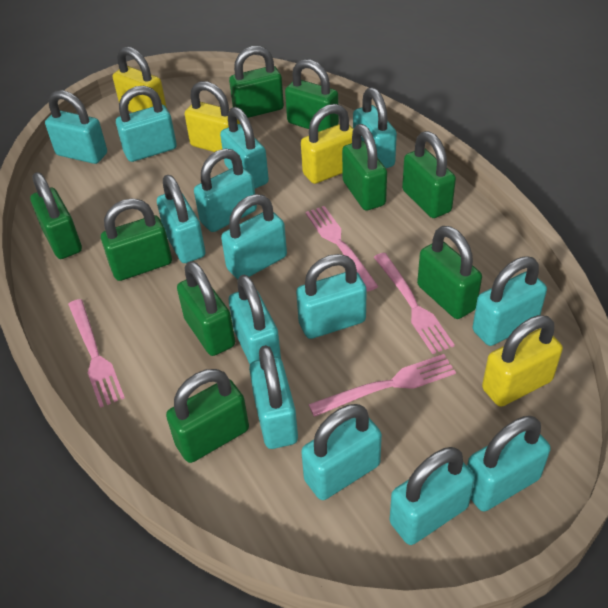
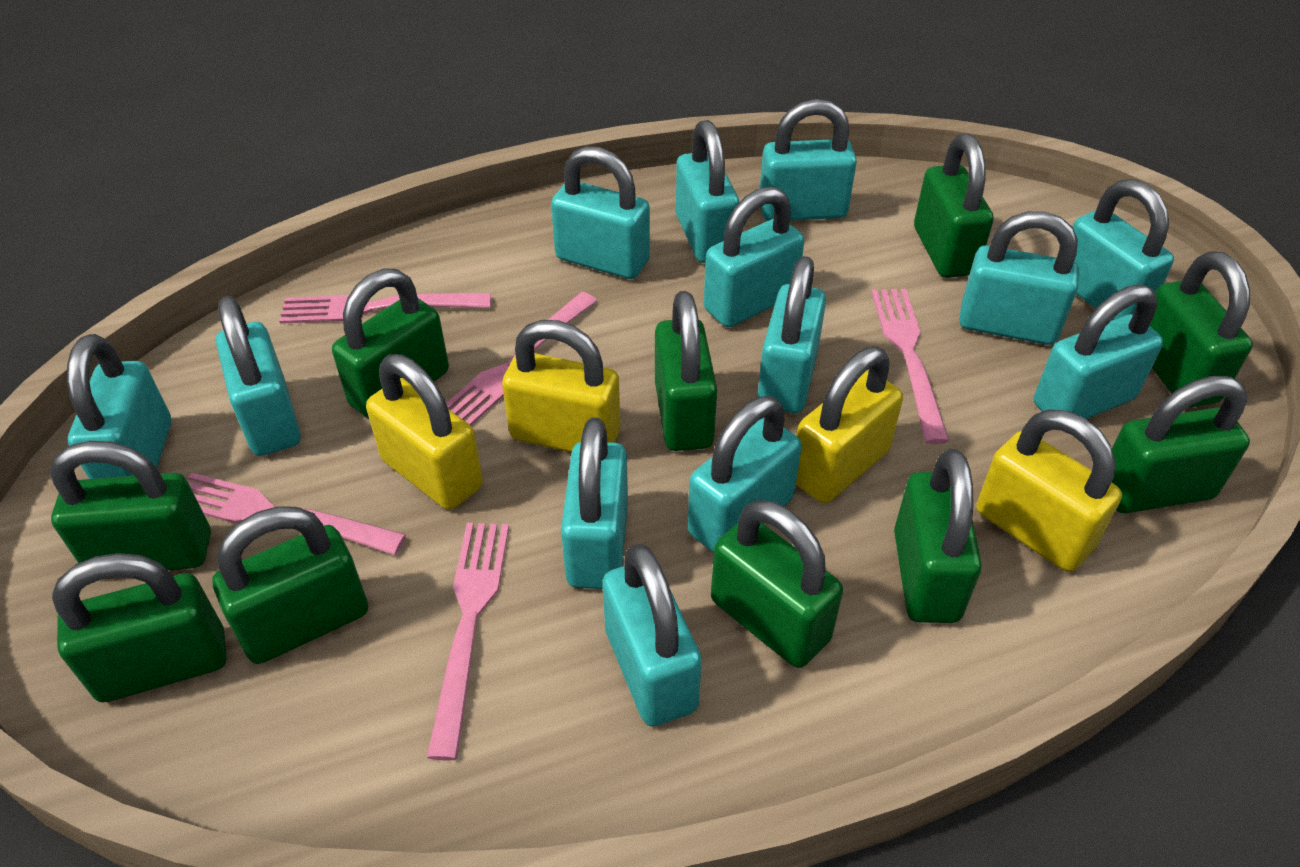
green padlock: 9 -> 10
pink fork: 4 -> 5
turquoise padlock: 14 -> 13

